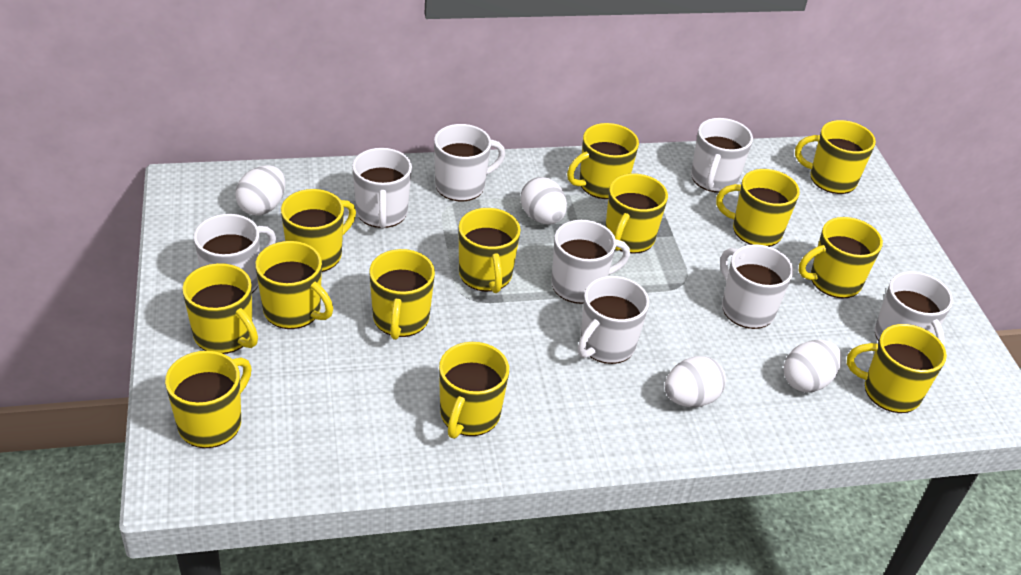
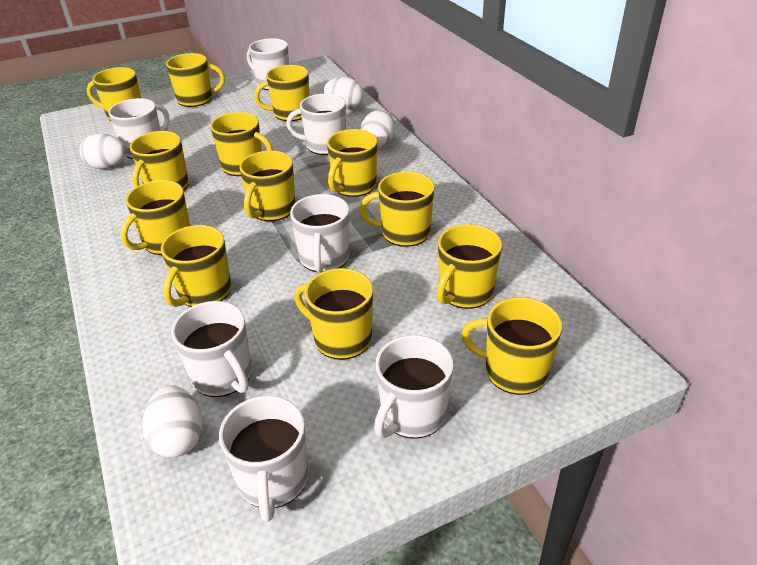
white mug: 8 -> 7

